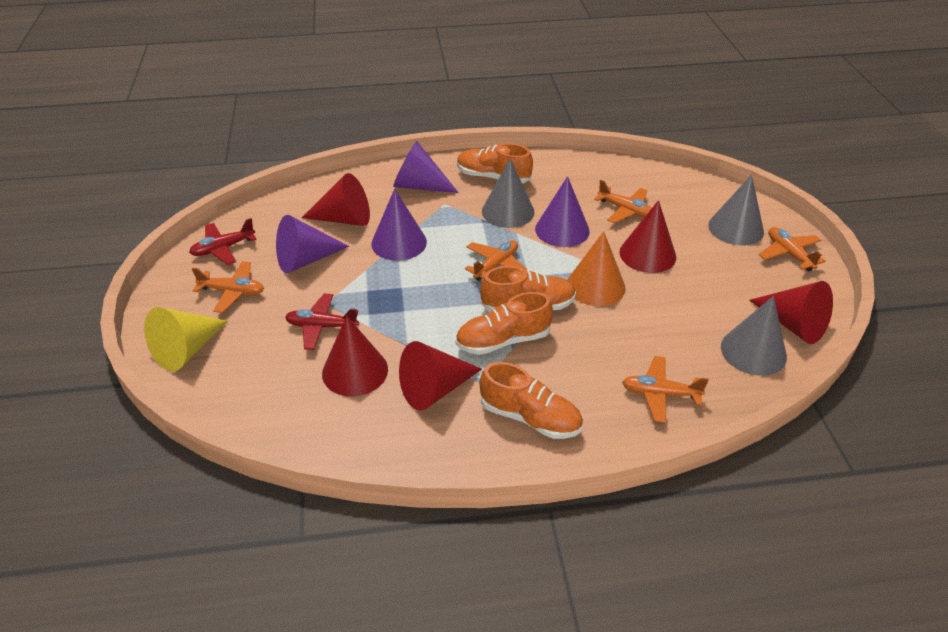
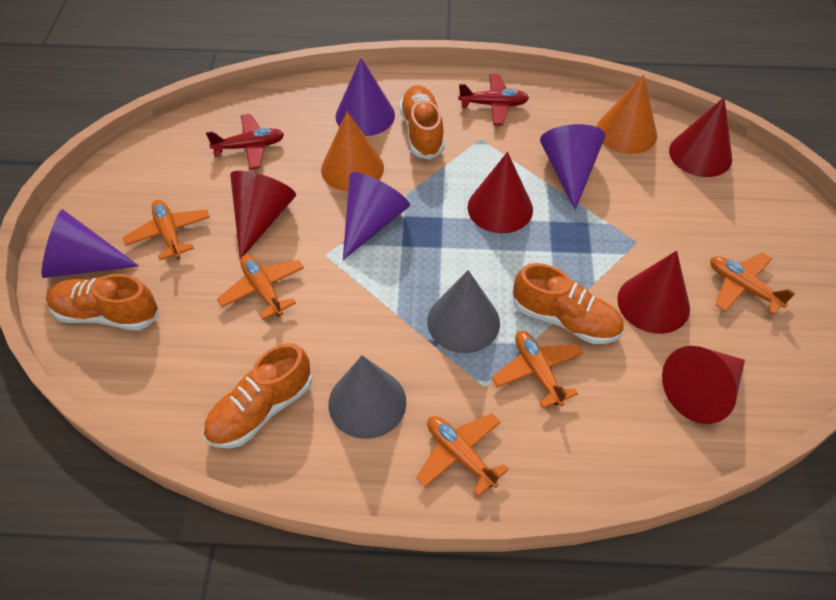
grey cone: 3 -> 2
orange cone: 1 -> 2
yellow cone: 1 -> 0

